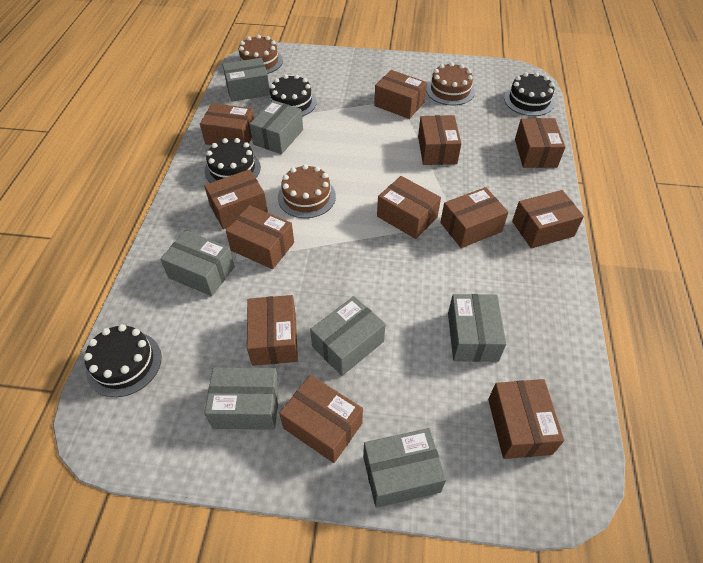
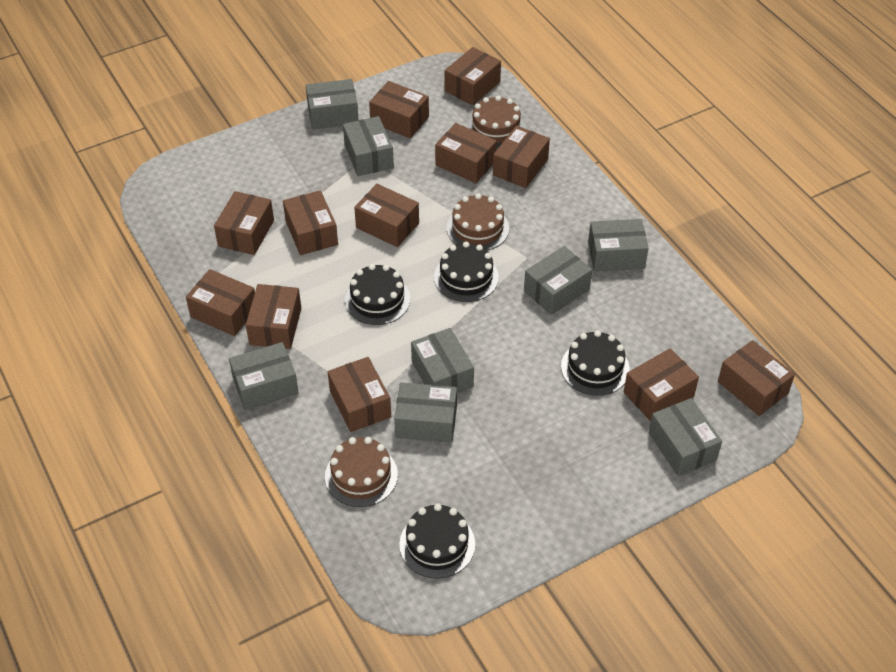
grey box: 7 -> 8

